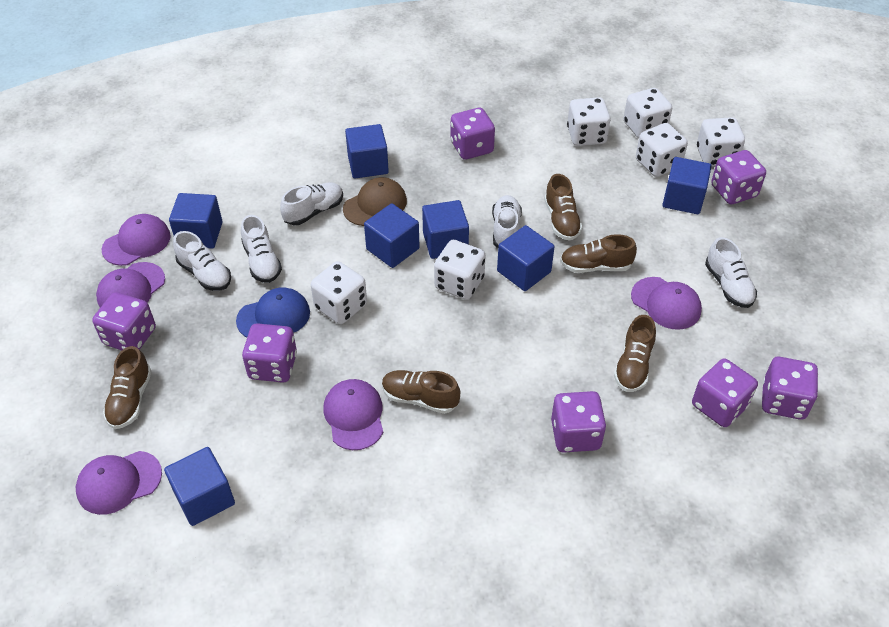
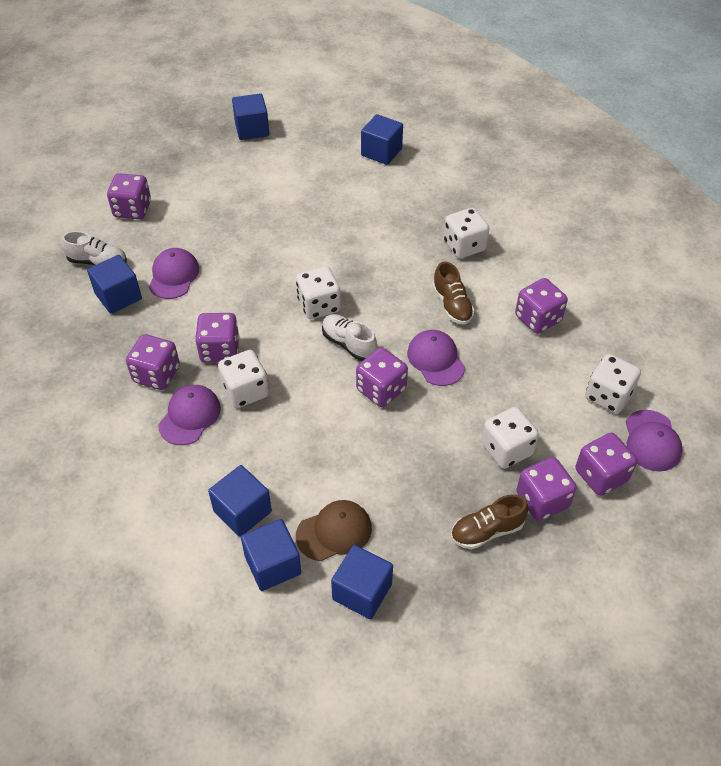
blue cap: 1 -> 0
blue cube: 7 -> 6
brown shoe: 5 -> 2
purple cap: 5 -> 4
white dice: 6 -> 5
white shoe: 5 -> 2

